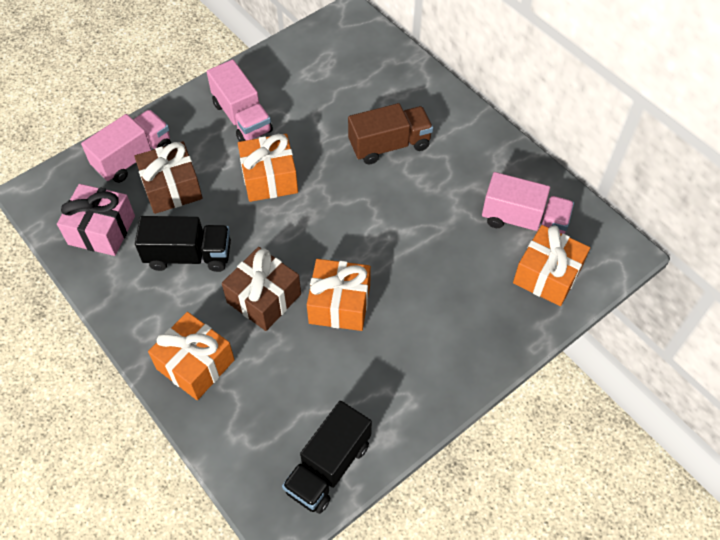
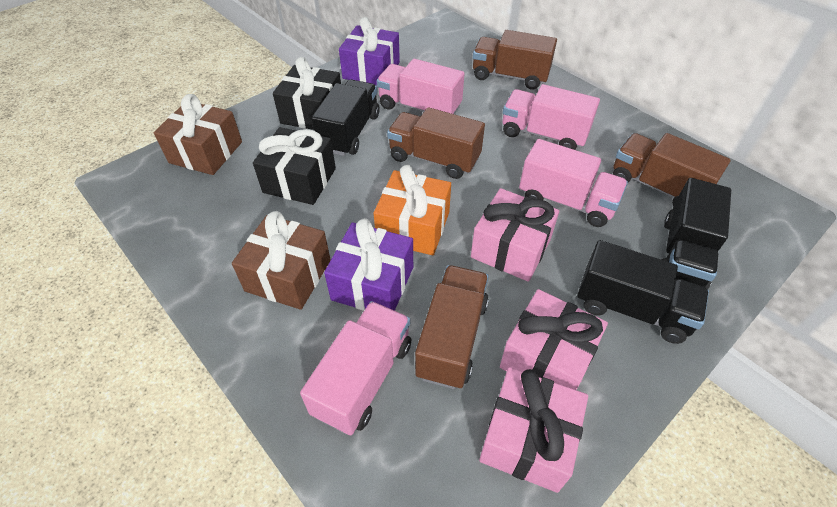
black gift: 0 -> 2
black truck: 2 -> 3
brown truck: 1 -> 4
orange gift: 4 -> 1
pink gift: 1 -> 3
pink truck: 3 -> 4
purple gift: 0 -> 2

